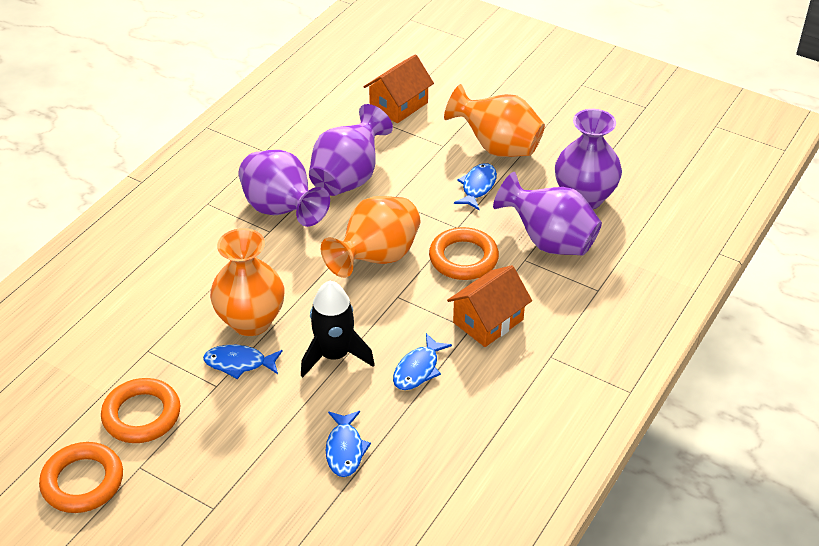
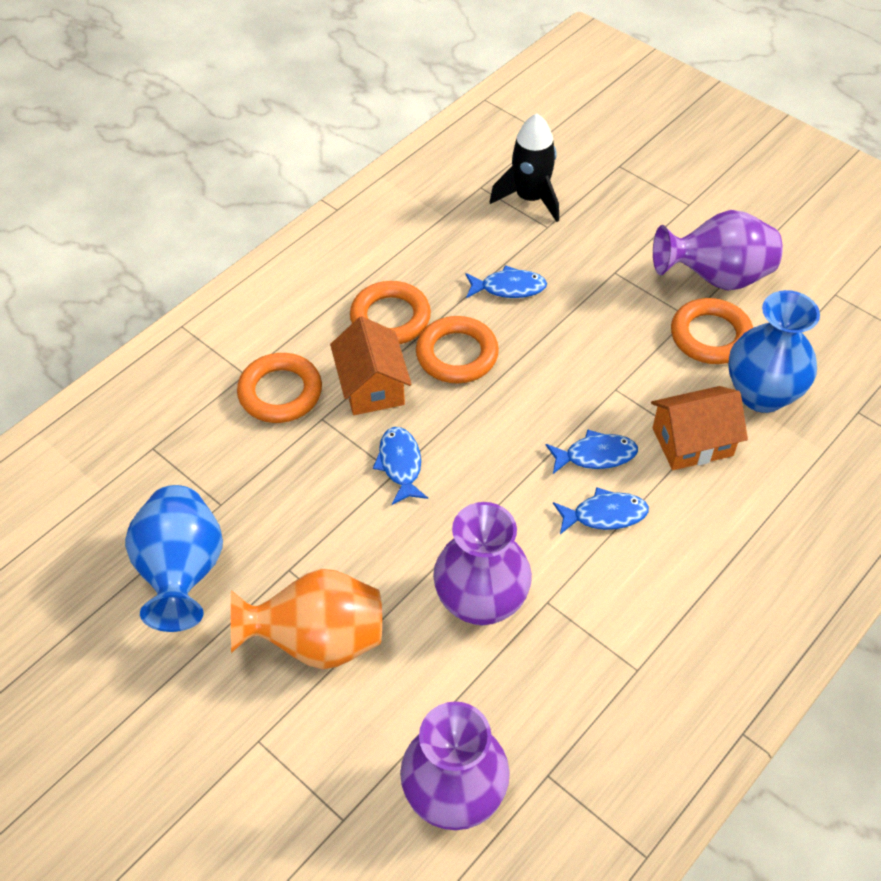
blue vase: 0 -> 2
orange ring: 3 -> 4
orange vase: 3 -> 1
purple vase: 4 -> 3

